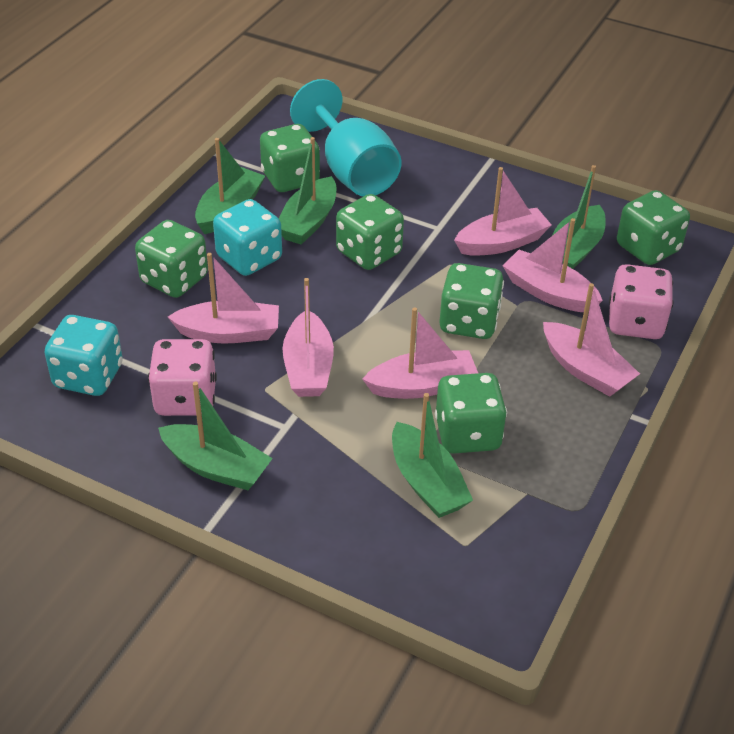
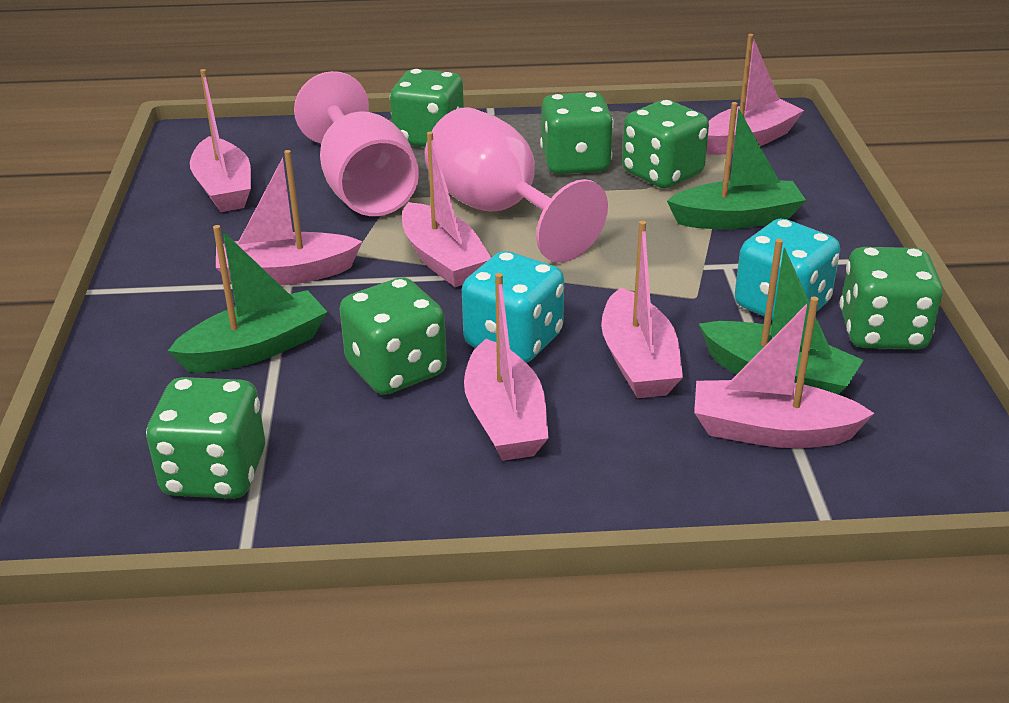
green boat: 5 -> 3
pink boat: 6 -> 7
pink dice: 2 -> 0
pink goblet: 0 -> 2
turquoise goblet: 1 -> 0

